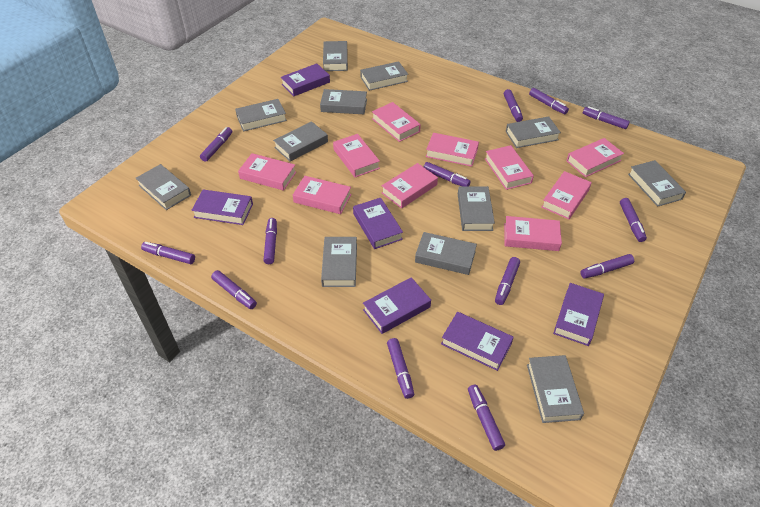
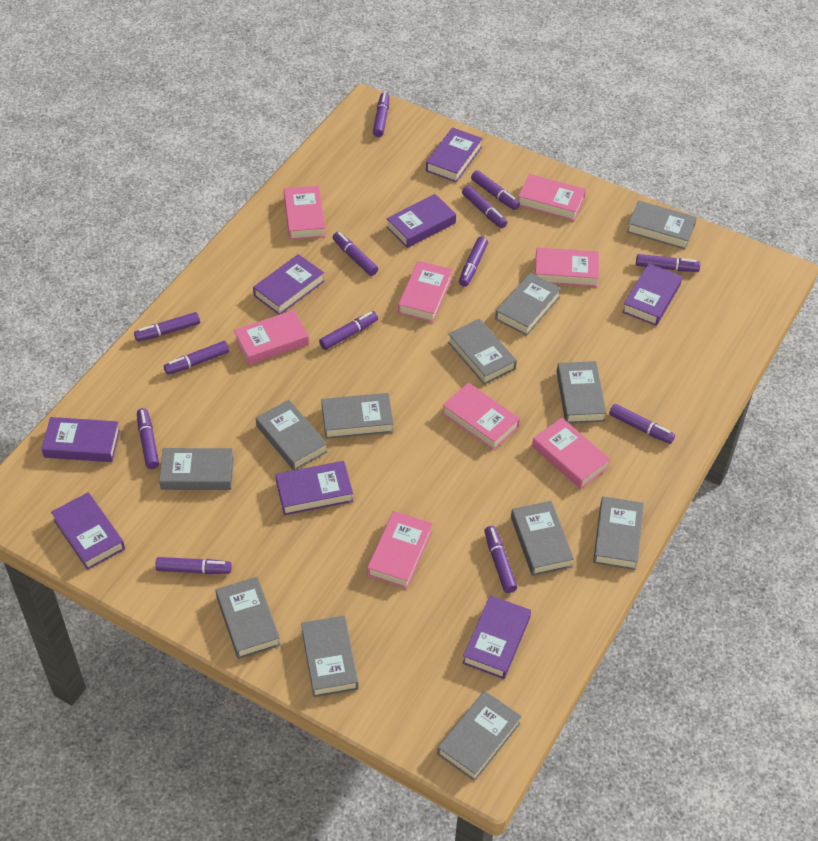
pink book: 10 -> 8
purple book: 6 -> 8

